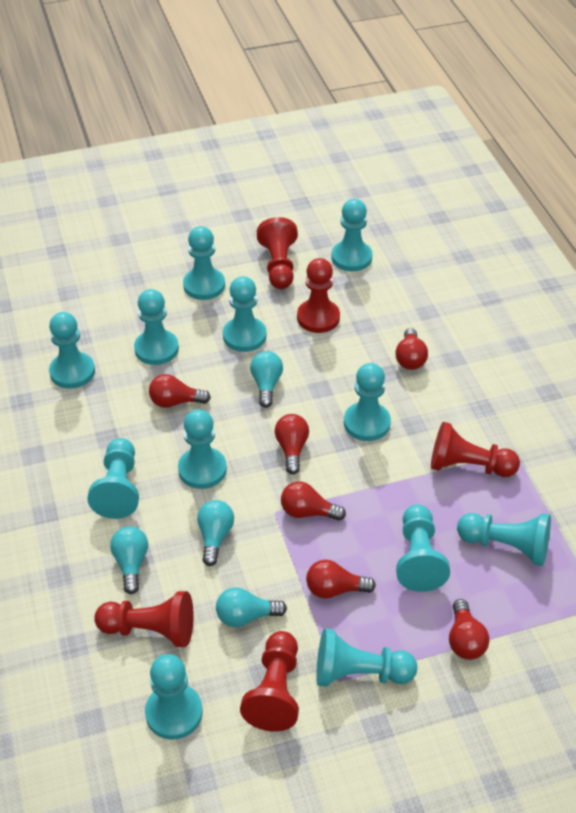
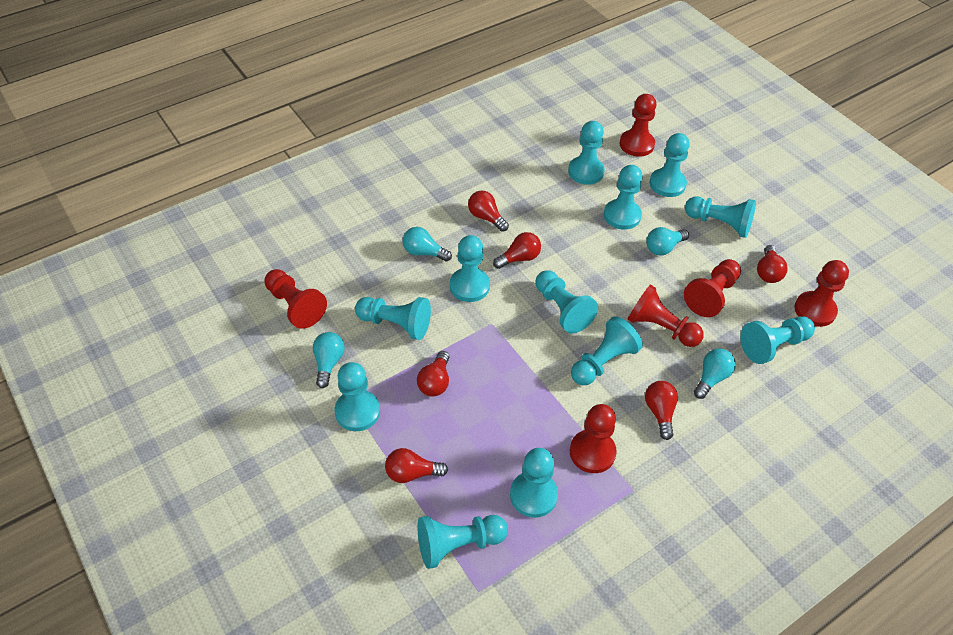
red pawn: 5 -> 6

